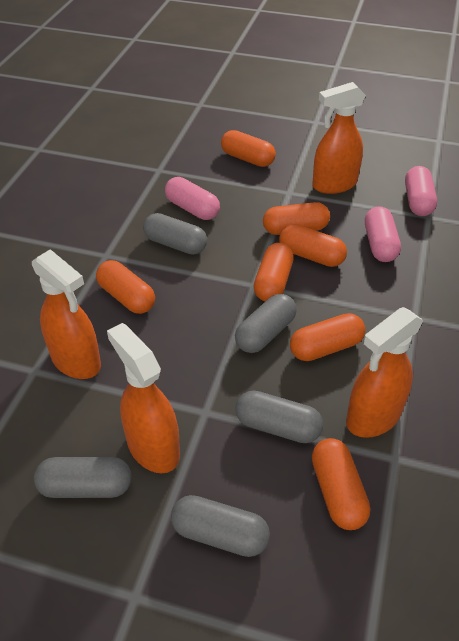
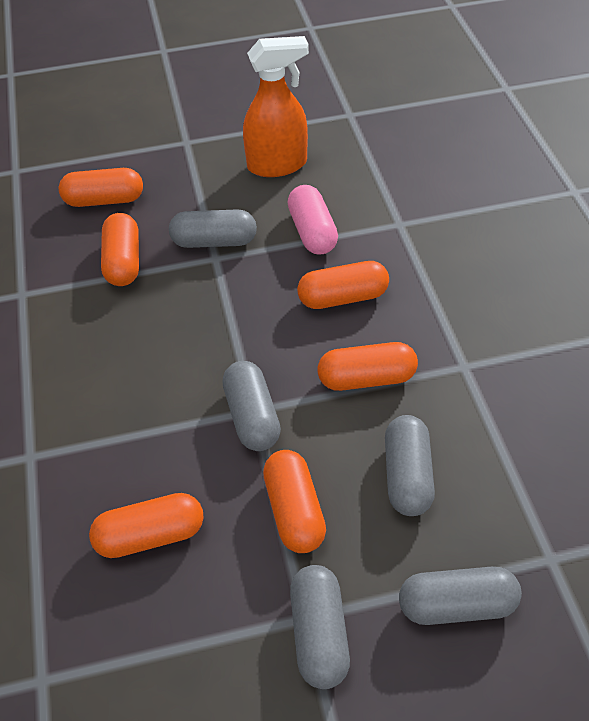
orange capsule: 7 -> 6
orange spray bottle: 4 -> 1
pink capsule: 3 -> 1

